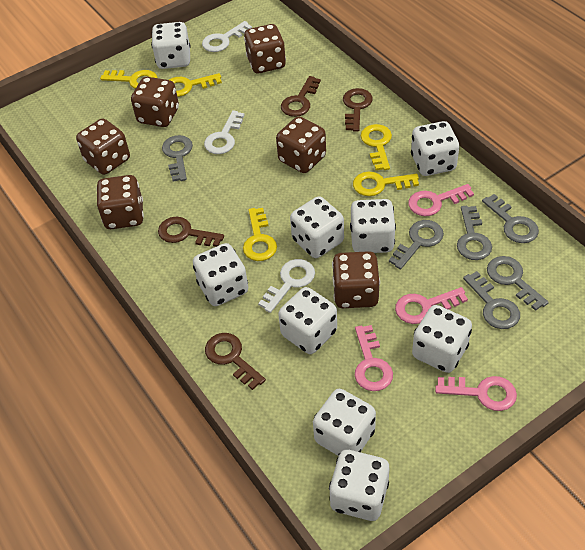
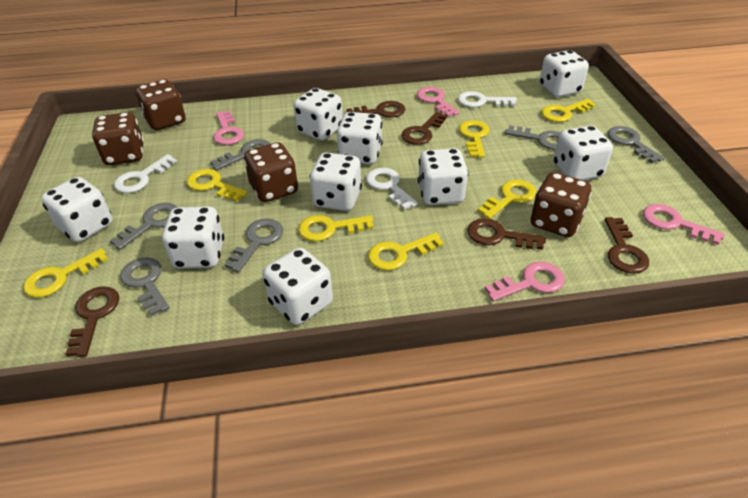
brown dice: 6 -> 4
brown key: 4 -> 5
yellow key: 5 -> 7

